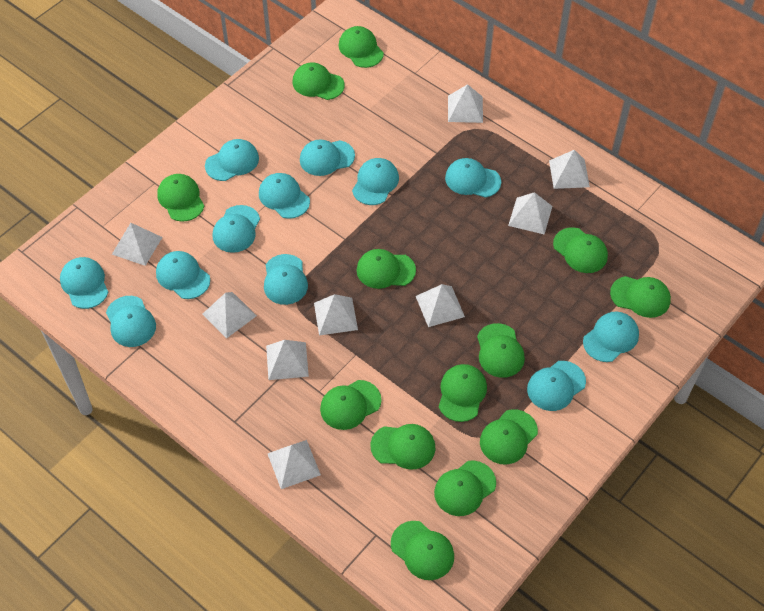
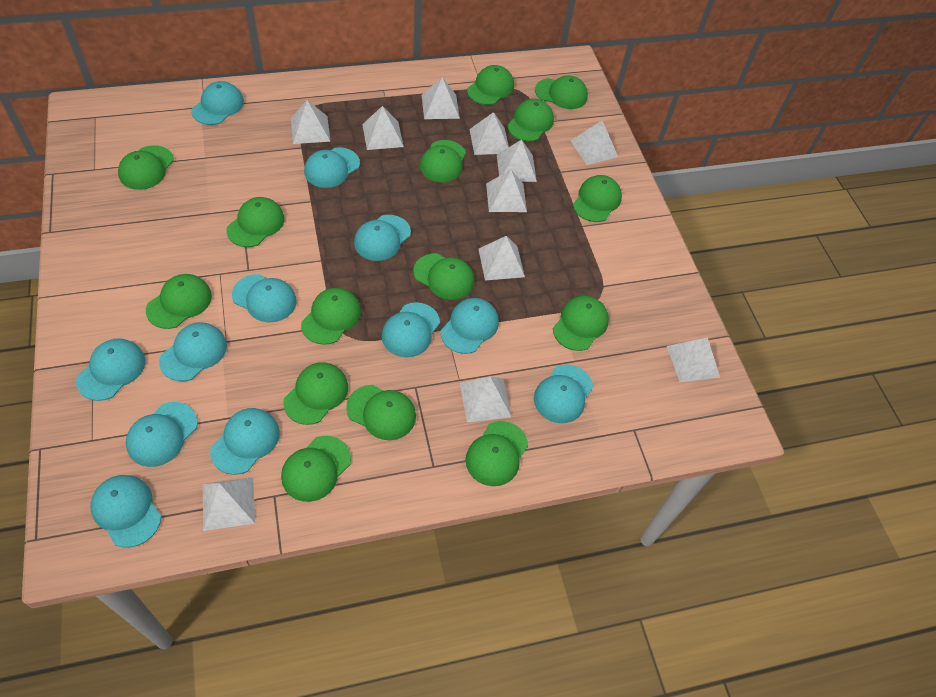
green cap: 13 -> 15
white pyramid: 9 -> 11

